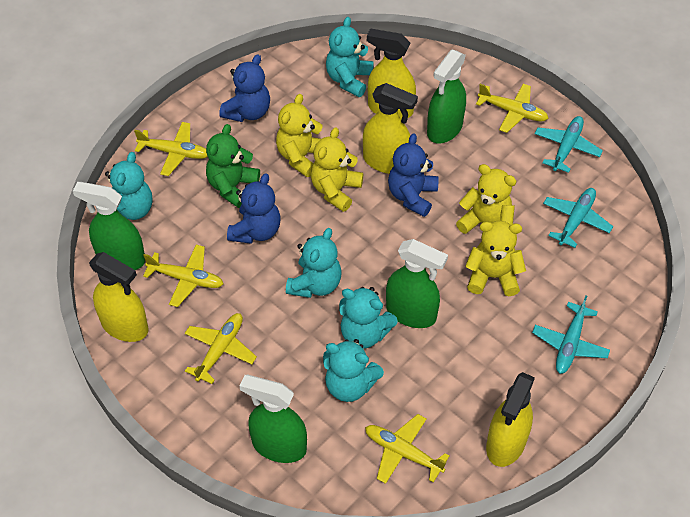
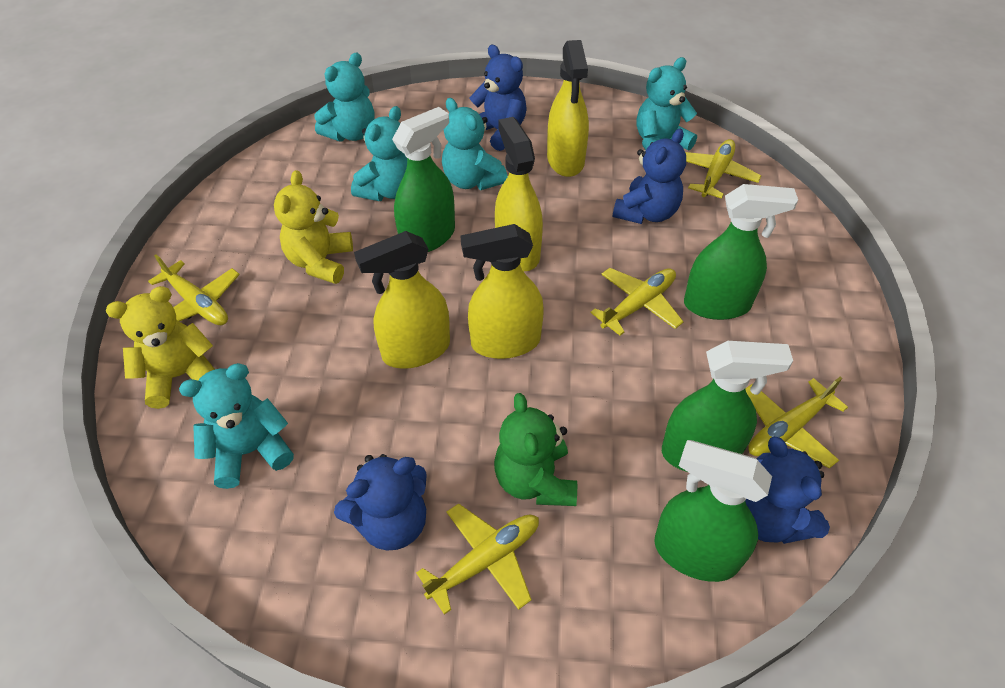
blue teddy bear: 3 -> 4
turquoise plane: 3 -> 0
yellow teddy bear: 4 -> 2

